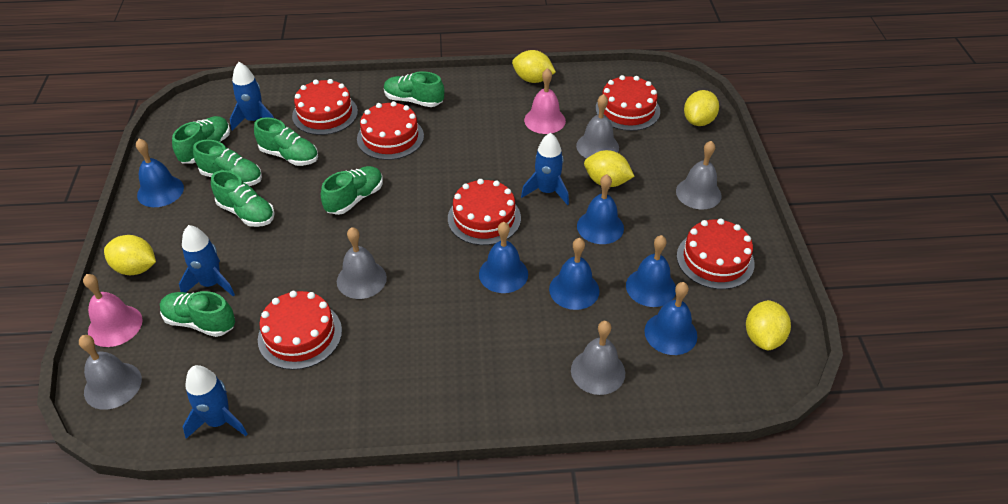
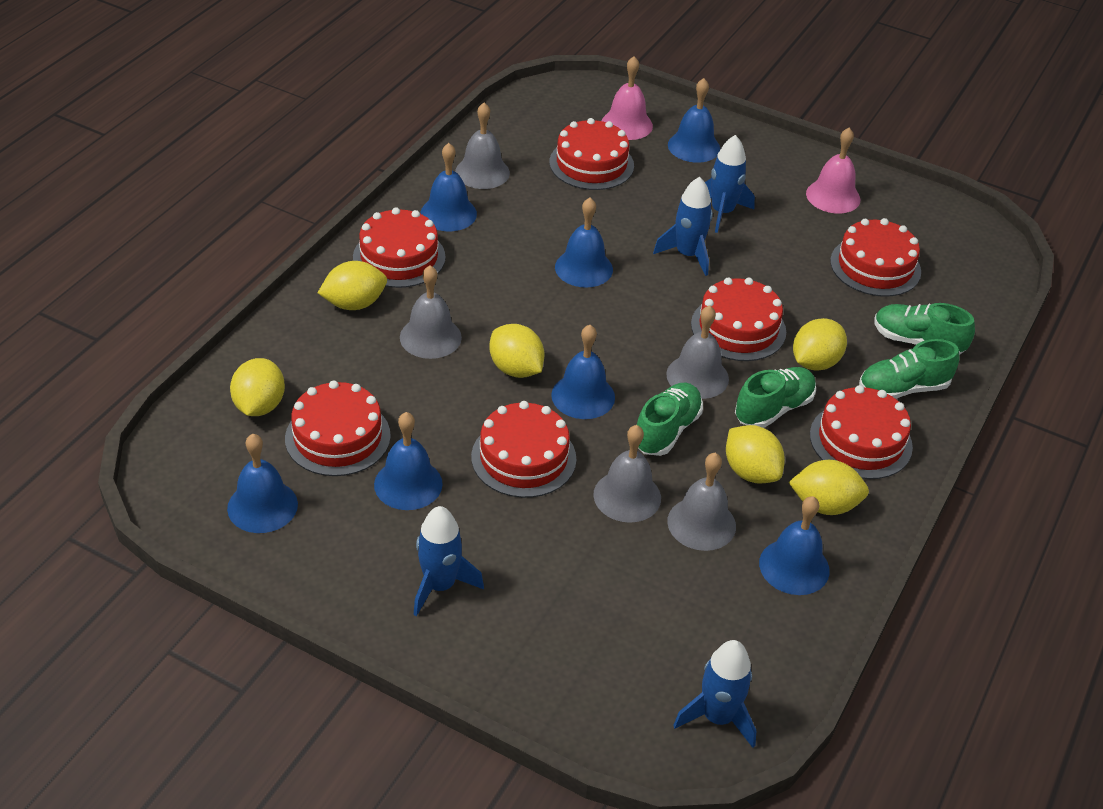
blue bell: 6 -> 7
green shoe: 7 -> 4
red cake: 6 -> 7
yellow lemon: 5 -> 6

